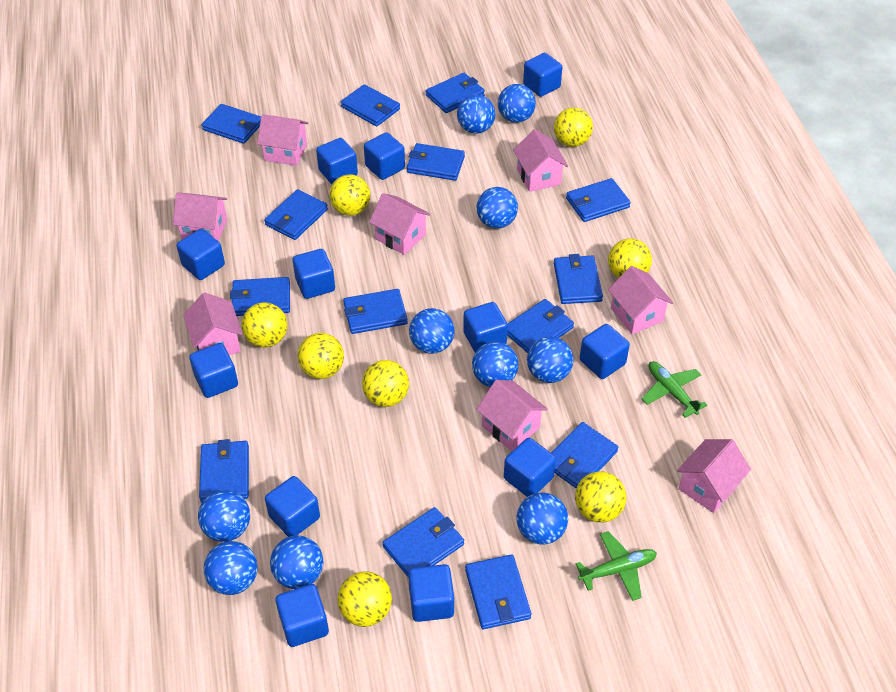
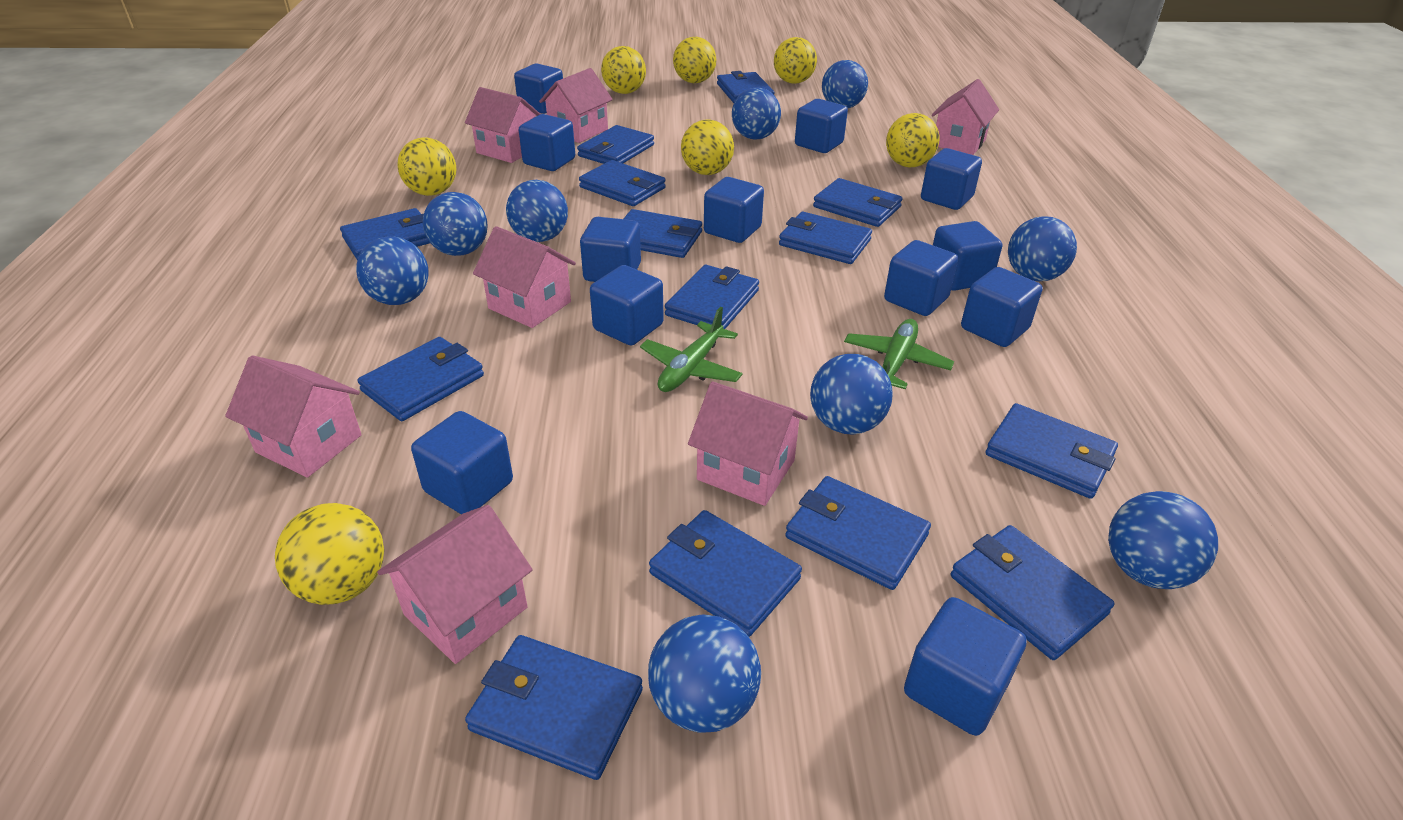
blue ball: 10 -> 9
pink house: 8 -> 7
yellow ball: 8 -> 7

